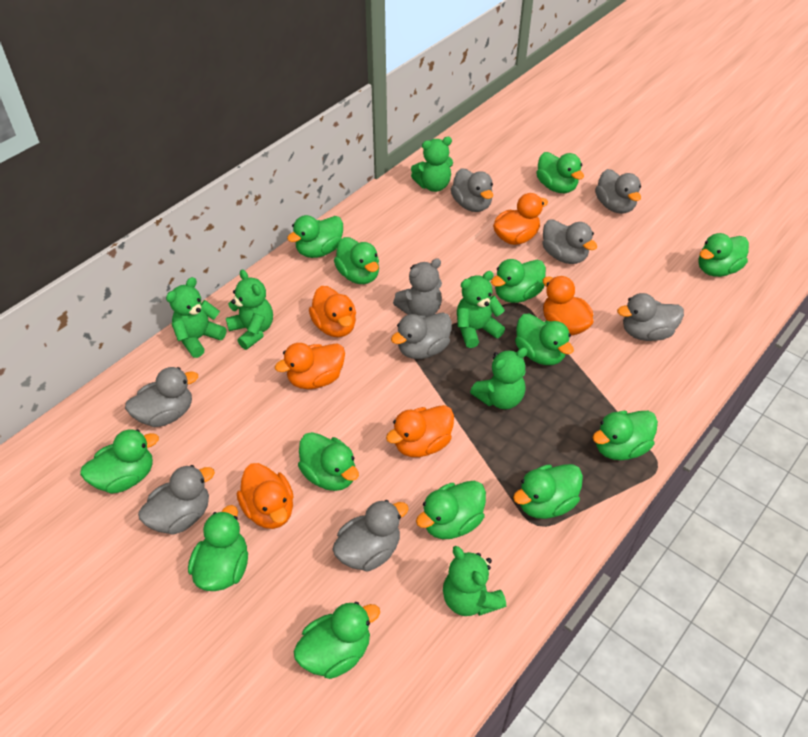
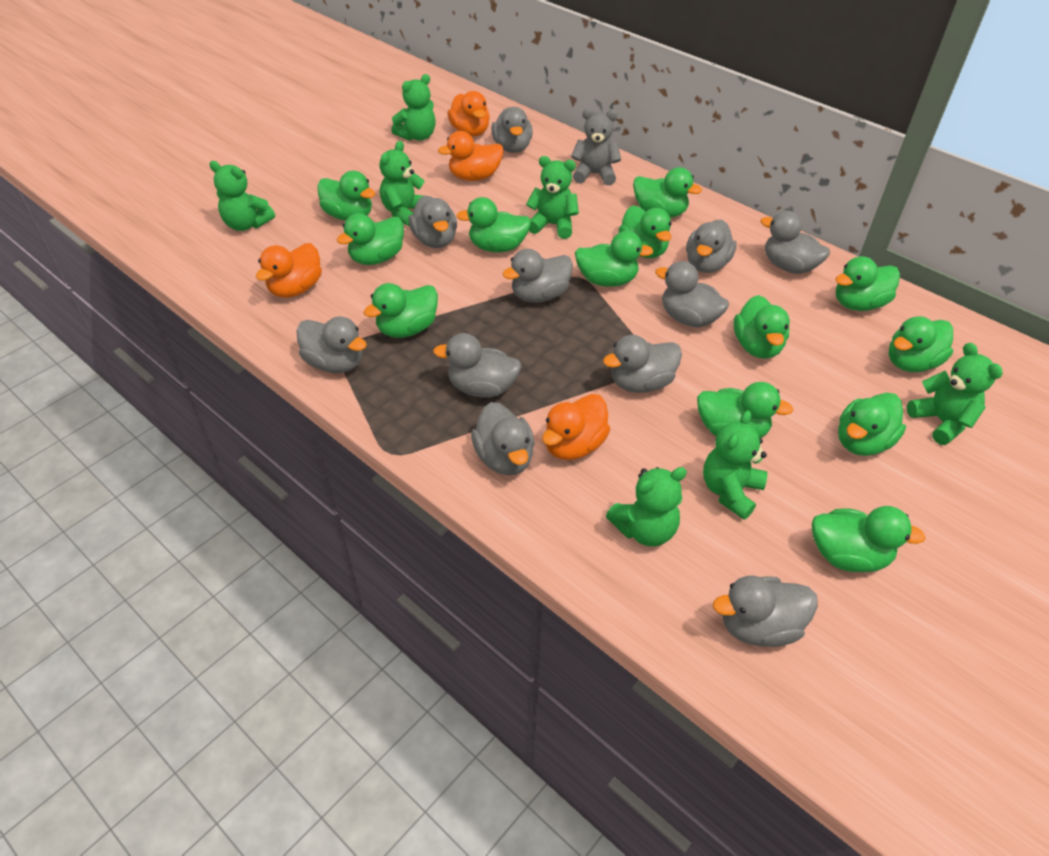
green teddy bear: 6 -> 7
grey duck: 8 -> 11
orange duck: 6 -> 4

